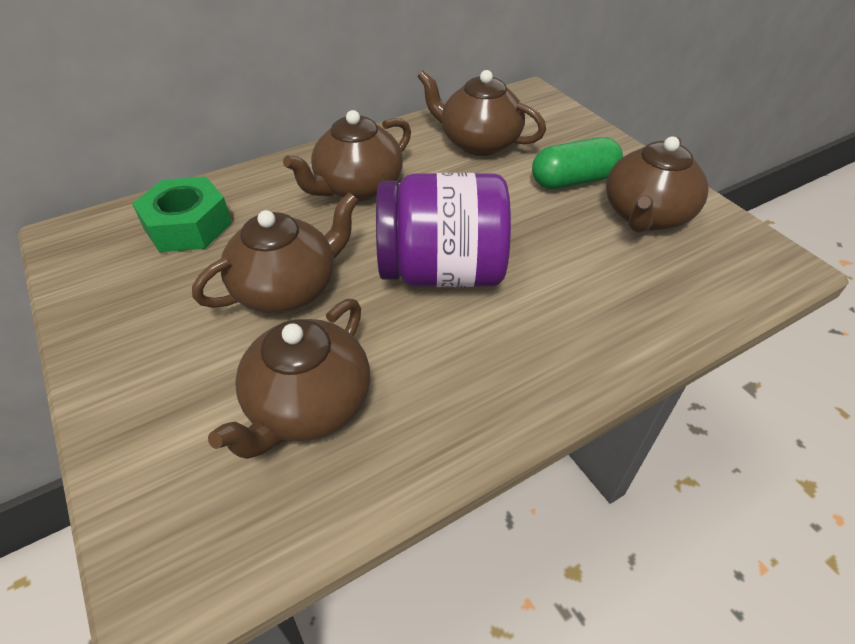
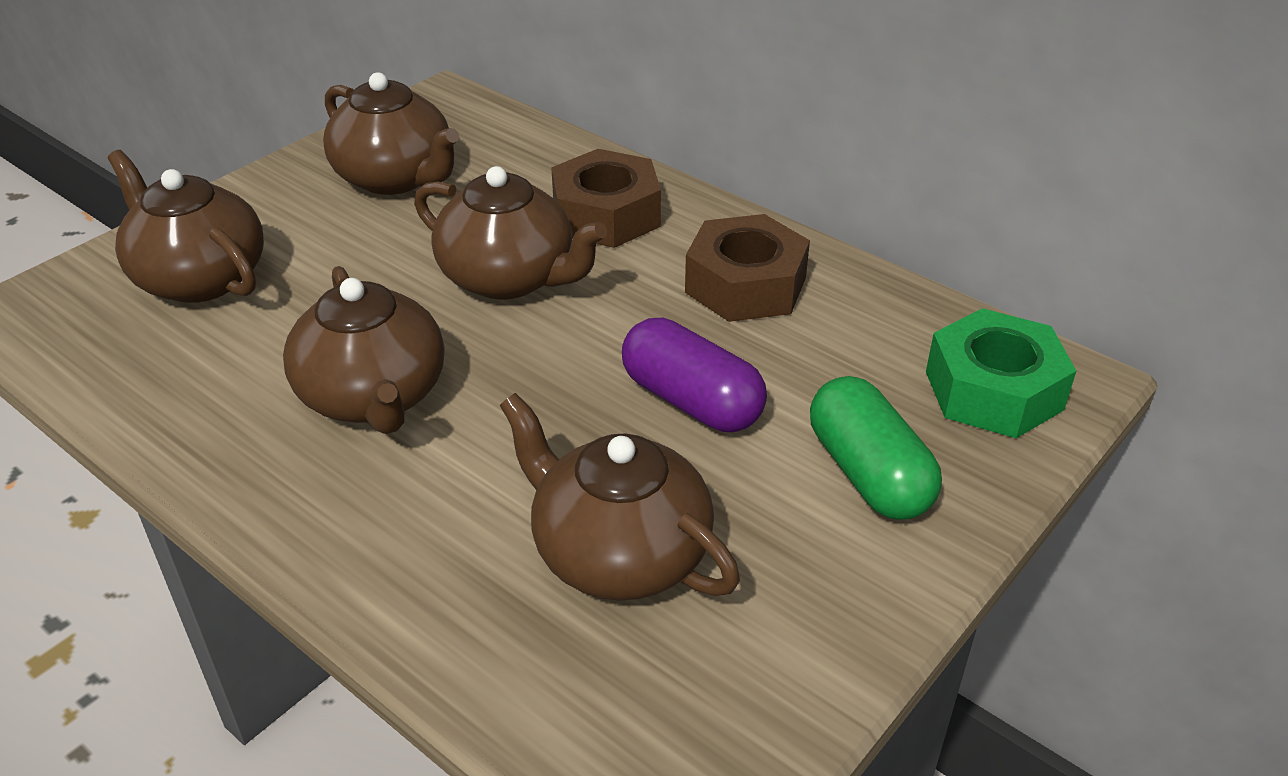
brown nut: 0 -> 2
purple capsule: 0 -> 1
purple jar: 1 -> 0

